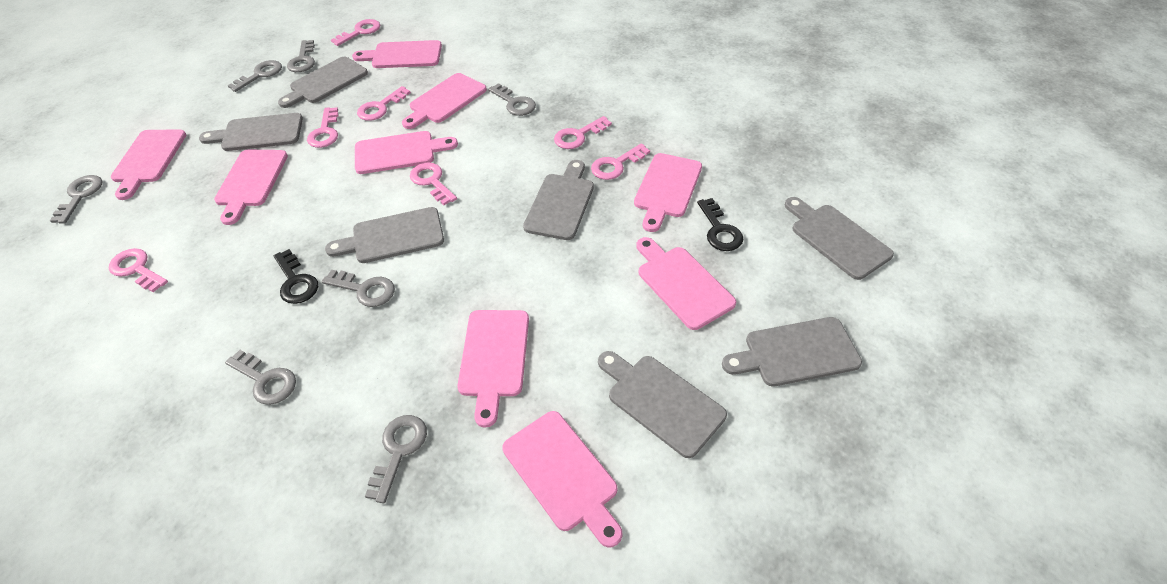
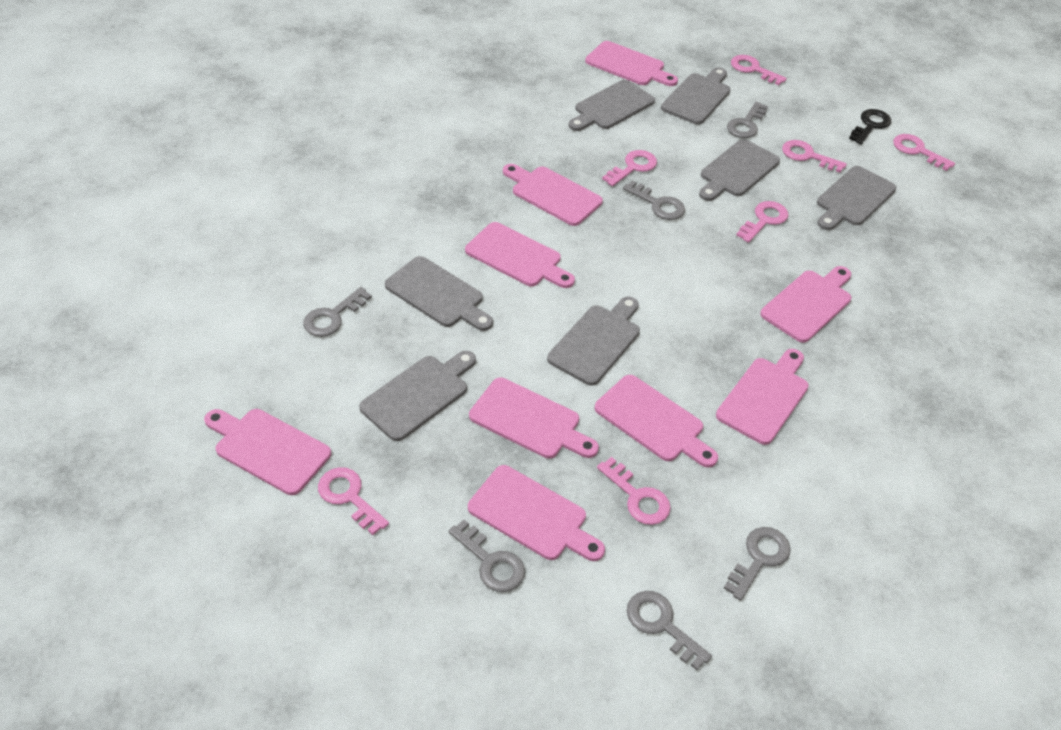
black key: 2 -> 1
grey key: 7 -> 6

